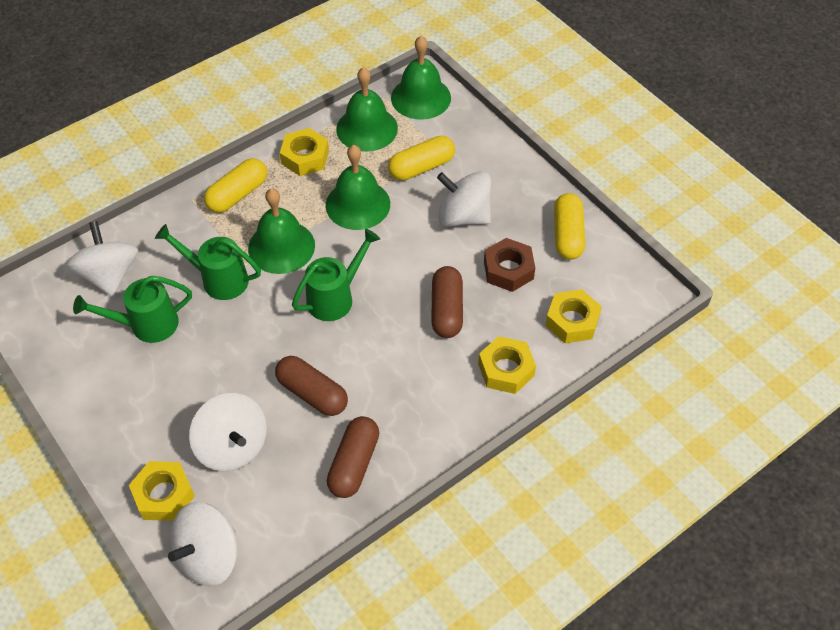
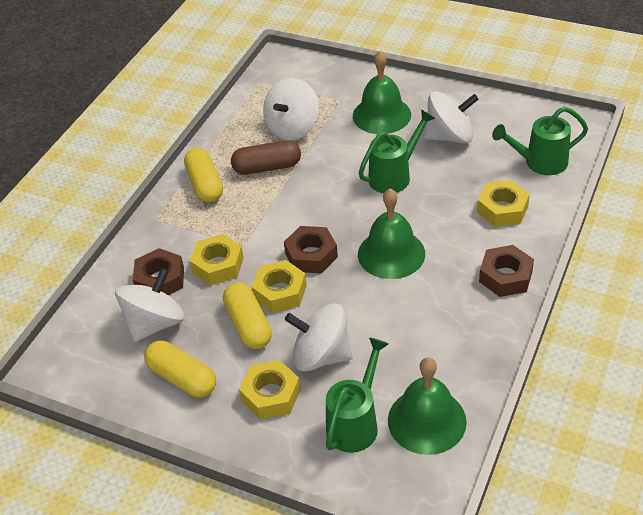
brown capsule: 3 -> 1
brown nut: 1 -> 3
green bell: 4 -> 3

